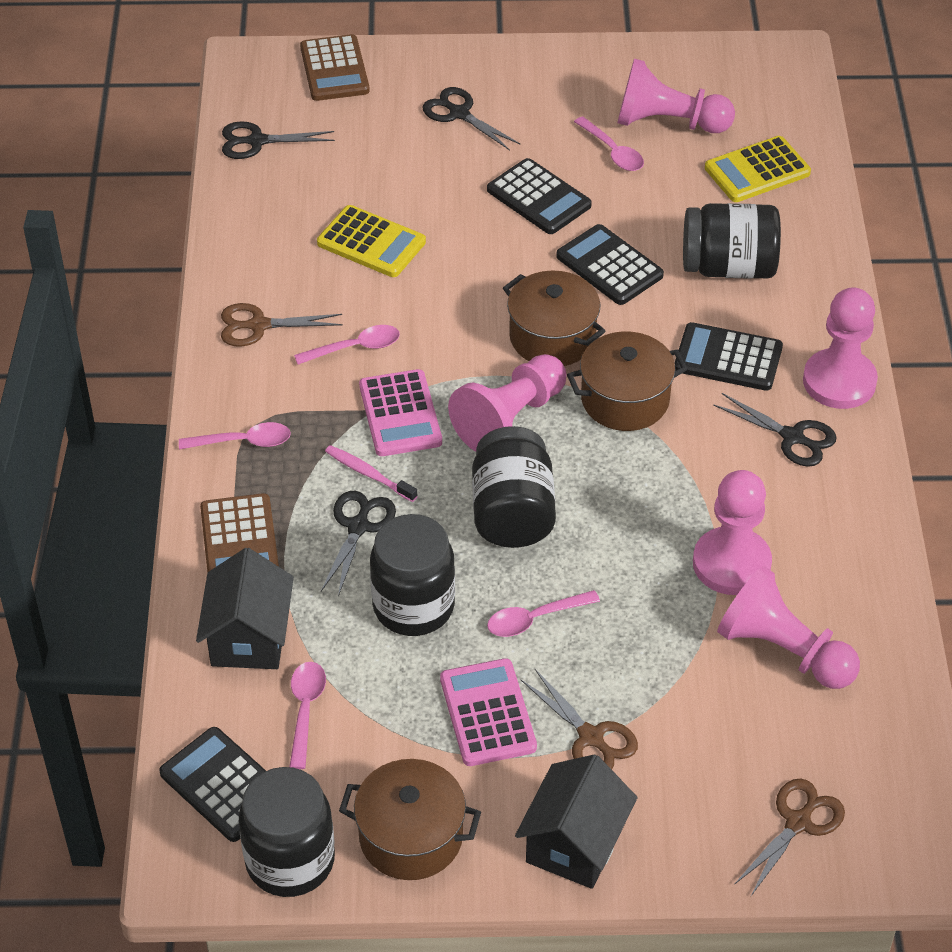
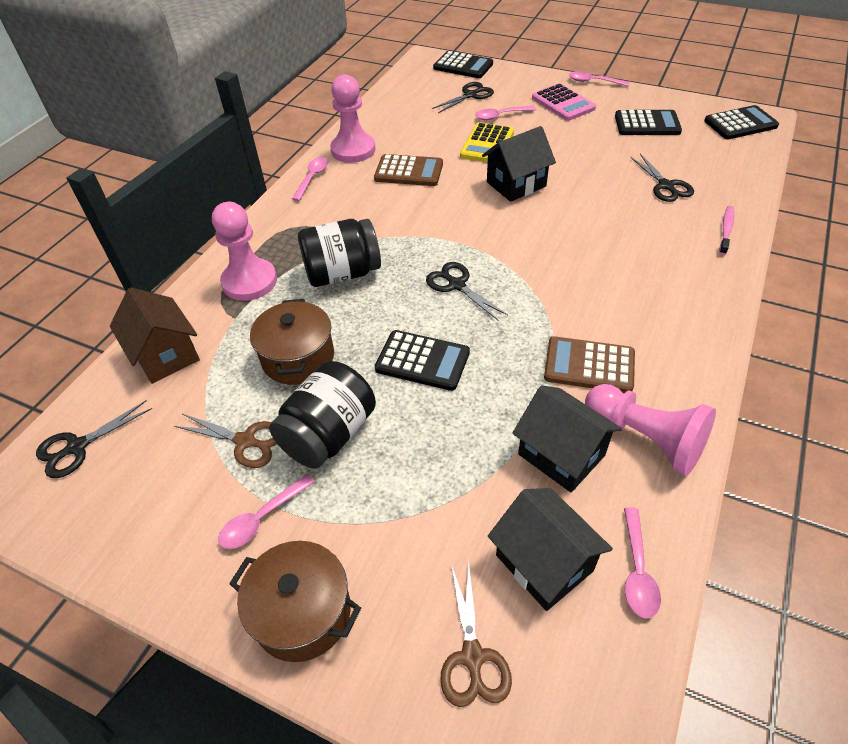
black house: 2 -> 3
black jar: 4 -> 2
brown house: 0 -> 1
brown pot: 3 -> 2
brown scissors: 3 -> 2
pink calculator: 2 -> 1
pink pawn: 5 -> 3
yellow calculator: 2 -> 1

